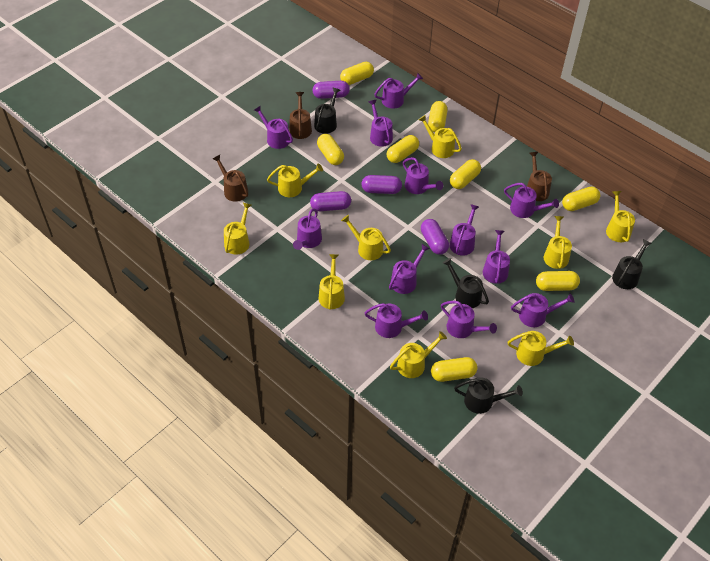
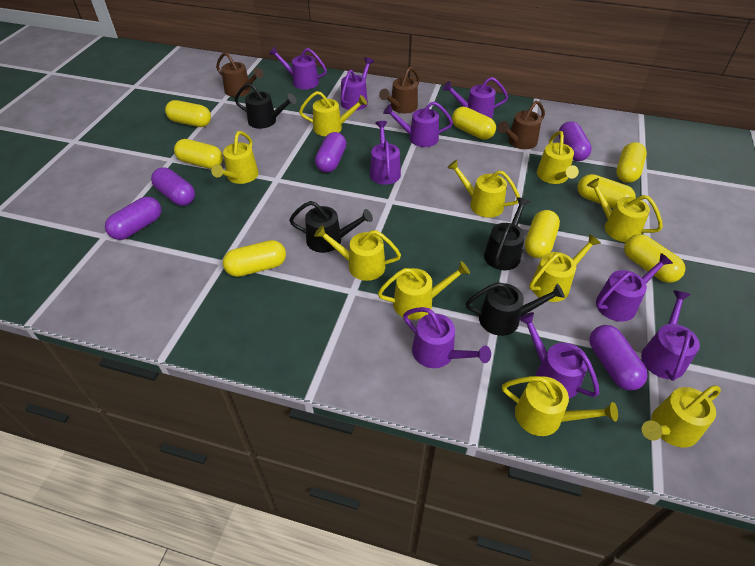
purple capsule: 4 -> 5
purple watering can: 12 -> 9
yellow watering can: 9 -> 10

